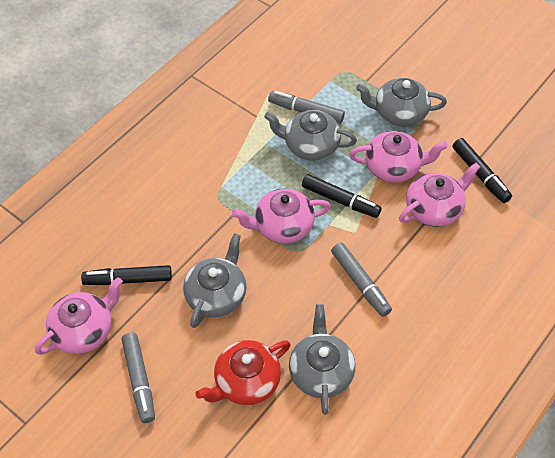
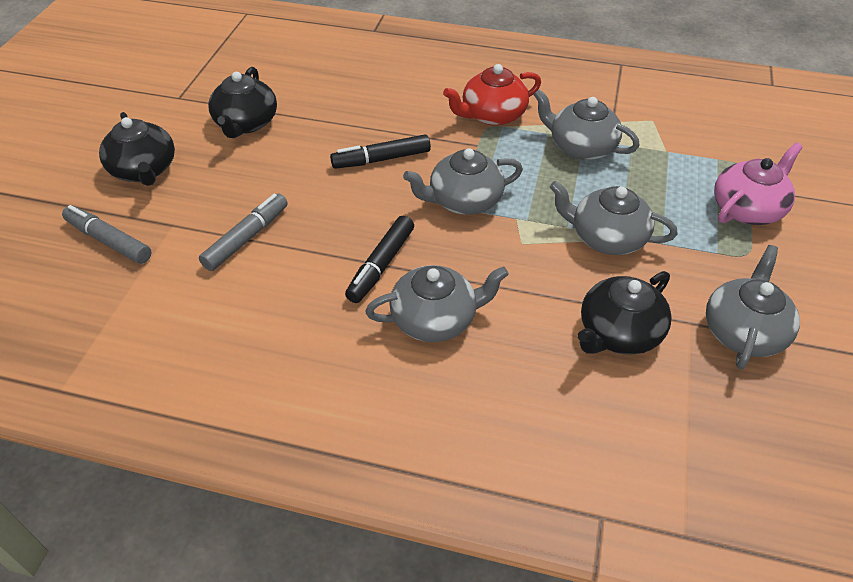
black marker: 3 -> 2
black teapot: 0 -> 3
grey marker: 3 -> 2
grey teapot: 4 -> 5
pink teapot: 4 -> 1

